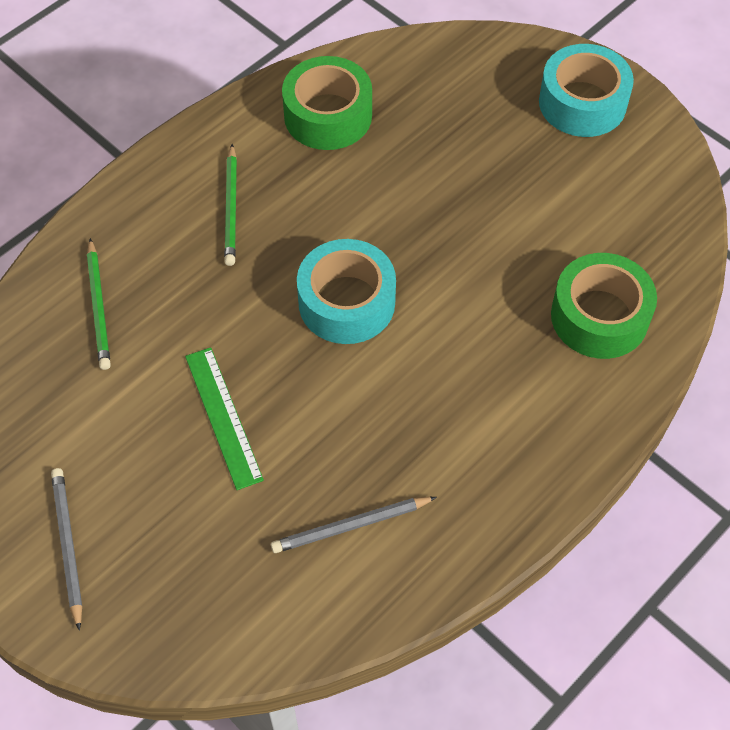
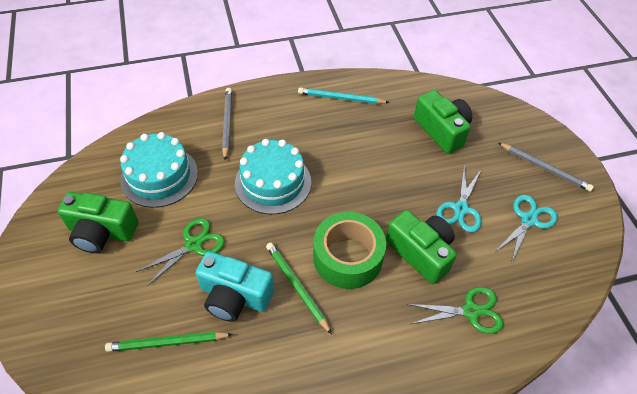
green camera: 0 -> 3
green ruler: 1 -> 0
green scissors: 0 -> 2
green tape: 2 -> 1
turquoise cake: 0 -> 2
turquoise camera: 0 -> 1
turquoise pencil: 0 -> 1
turquoise scissors: 0 -> 2
turquoise tape: 2 -> 0

